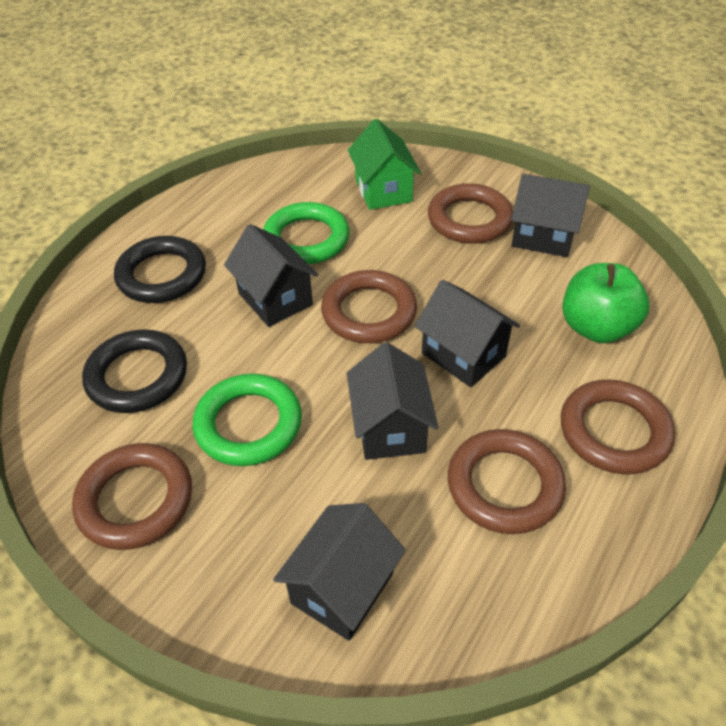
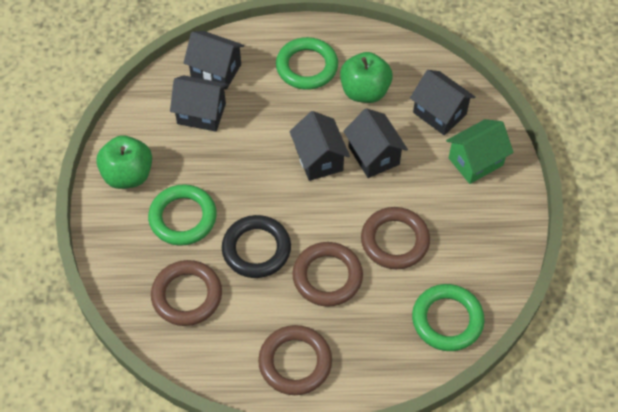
black ring: 2 -> 1
brown ring: 5 -> 4
green apple: 1 -> 2
green ring: 2 -> 3

